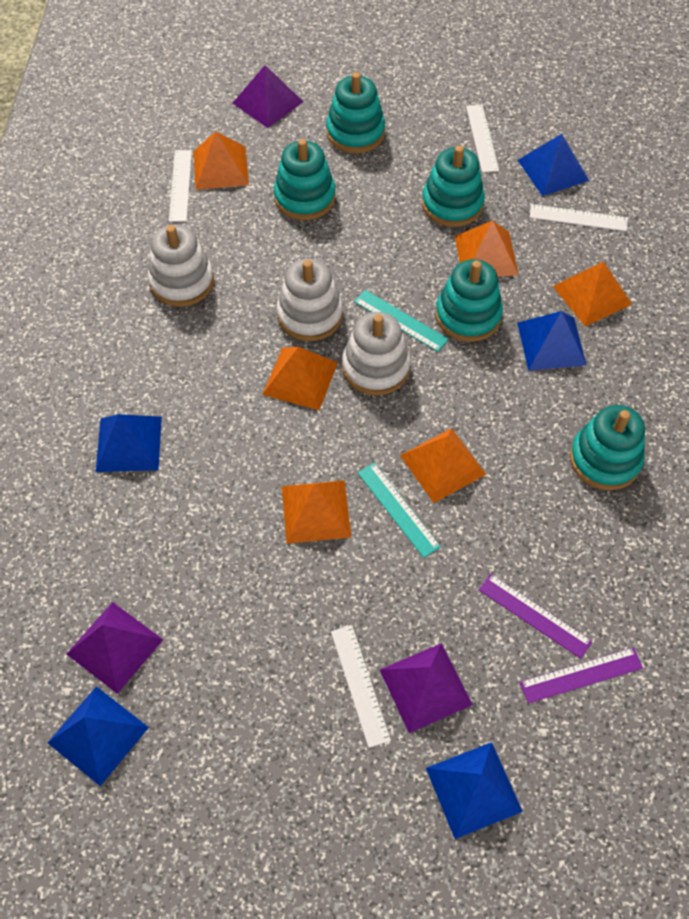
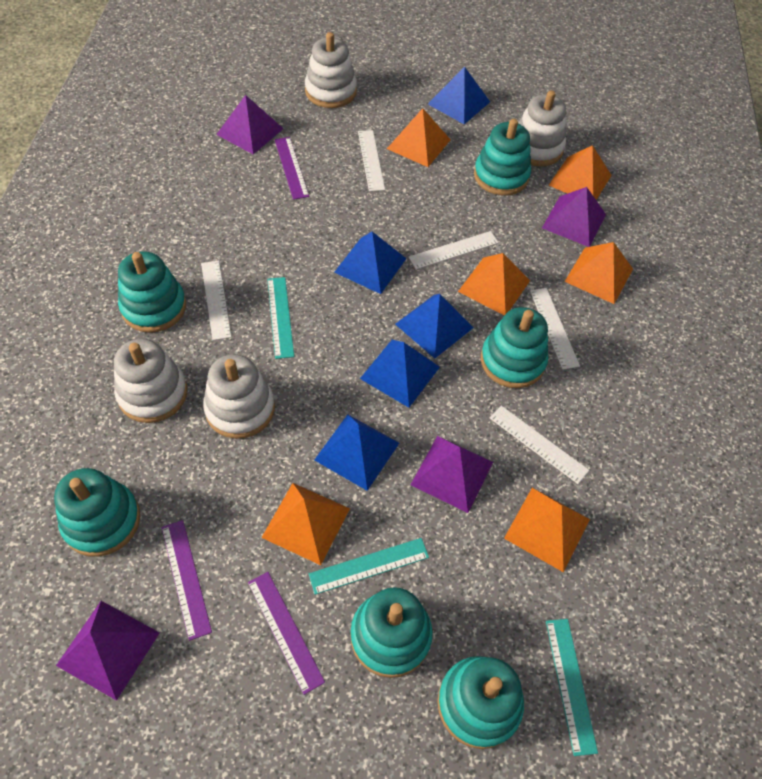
purple pyramid: 3 -> 4
purple ruler: 2 -> 3
turquoise ruler: 2 -> 3
turquoise stacking toy: 5 -> 6
white ruler: 4 -> 5
white stacking toy: 3 -> 4

